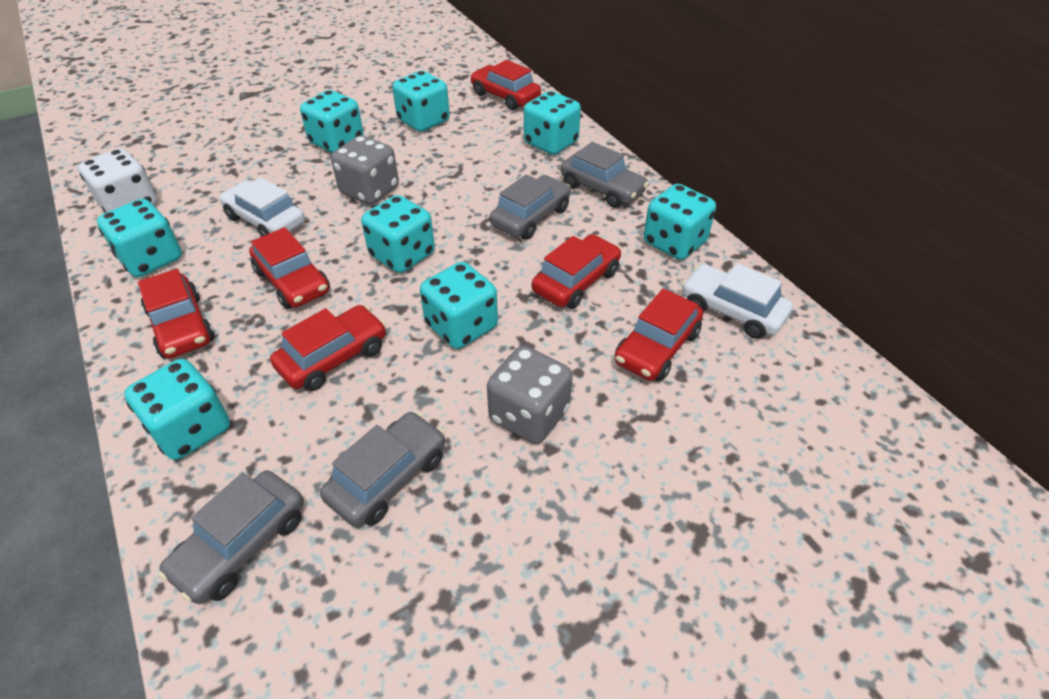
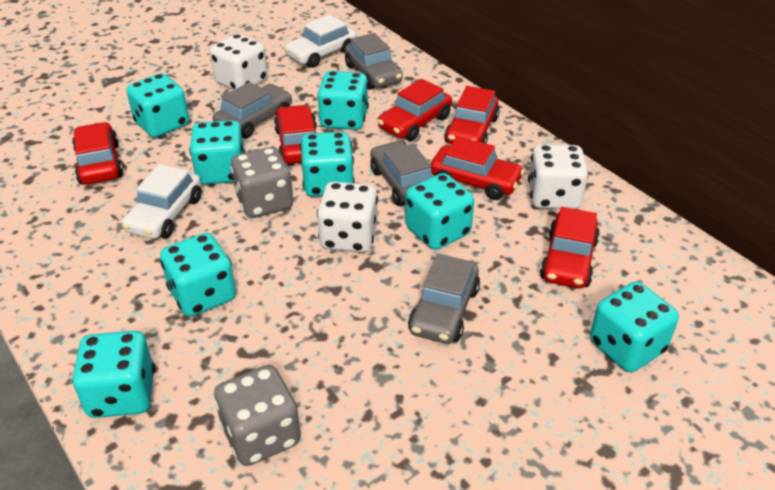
white dice: 1 -> 3

